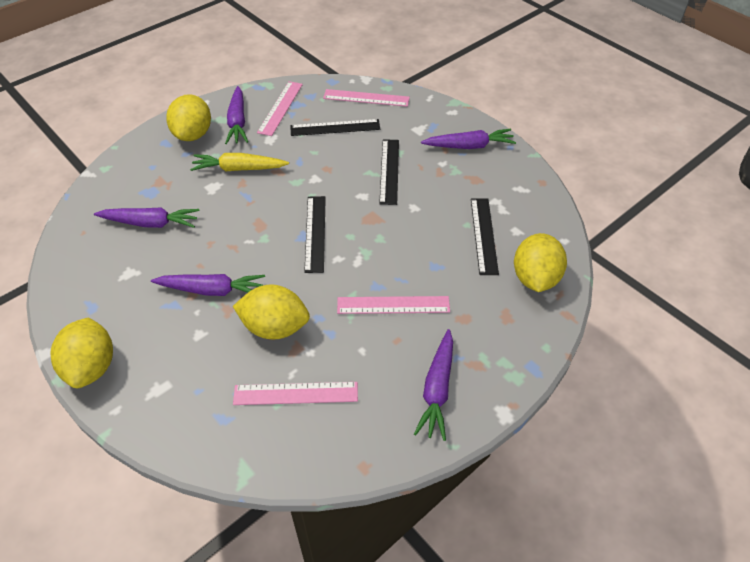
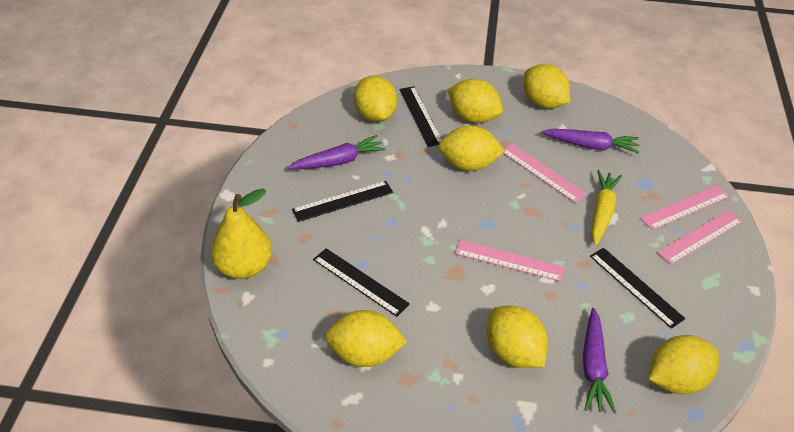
purple carrot: 5 -> 3
yellow lemon: 4 -> 7
yellow pear: 0 -> 1

